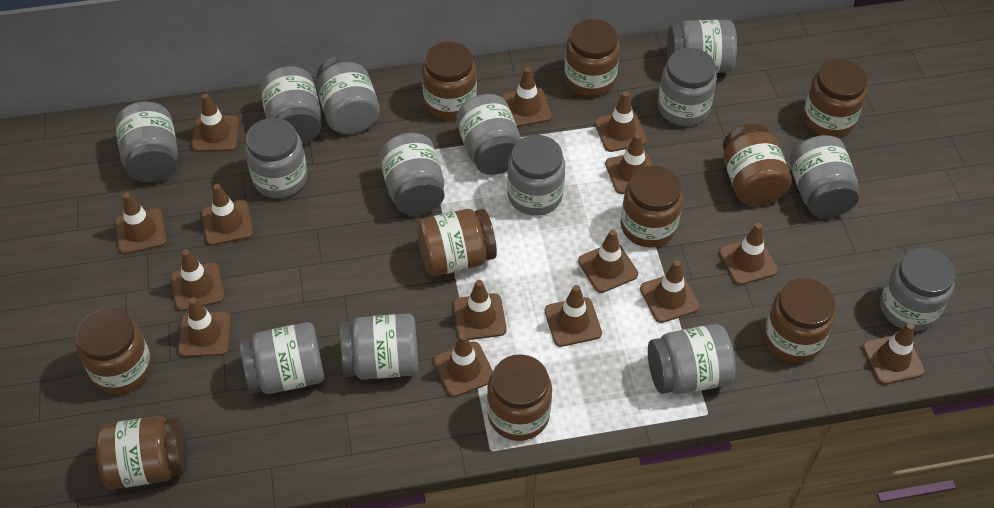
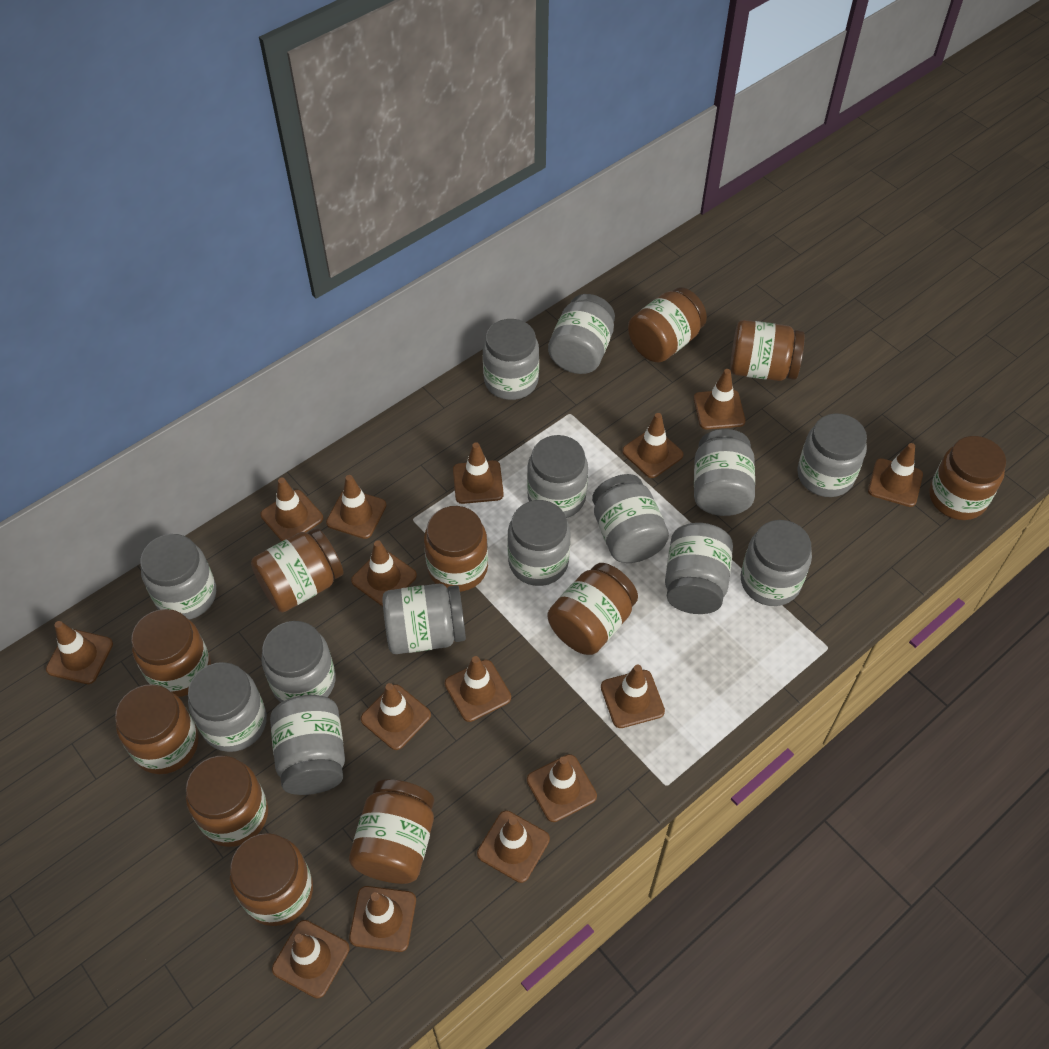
brown jar: 10 -> 11

